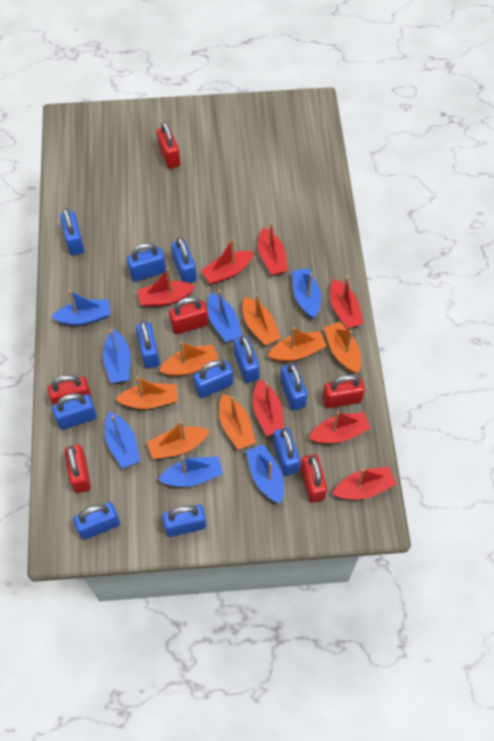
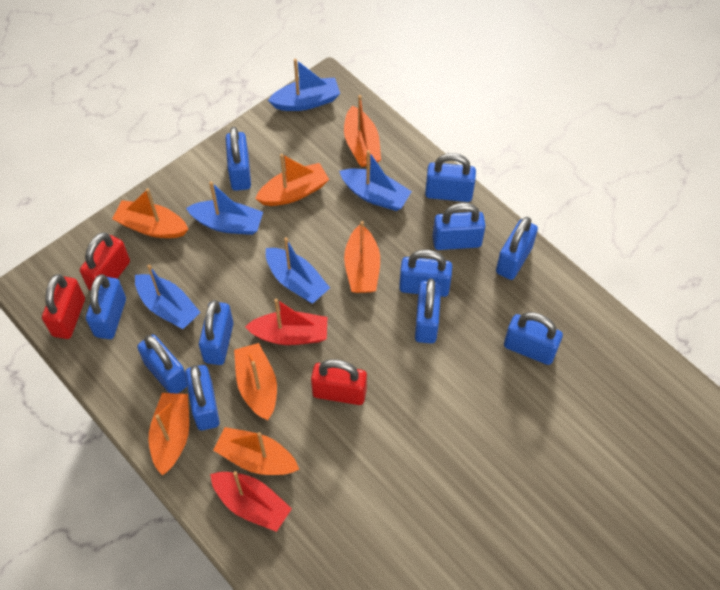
blue boat: 7 -> 5
red boat: 7 -> 2
red padlock: 6 -> 3

